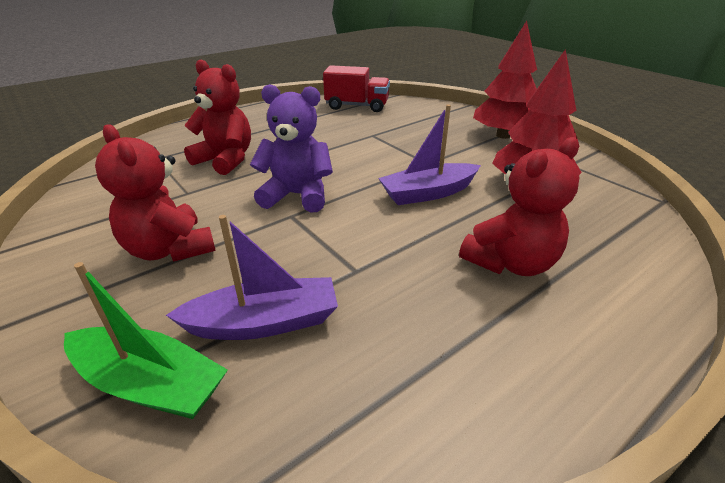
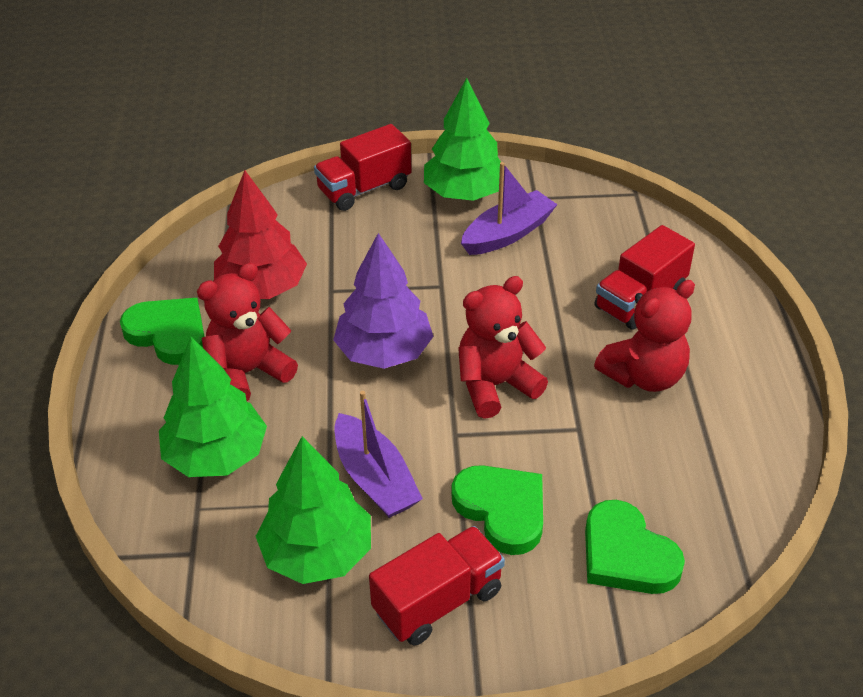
green boat: 1 -> 0
green heart: 0 -> 3
green tree: 0 -> 3
purple teddy bear: 1 -> 0
purple tree: 0 -> 1
red tree: 2 -> 1
red truck: 1 -> 3

